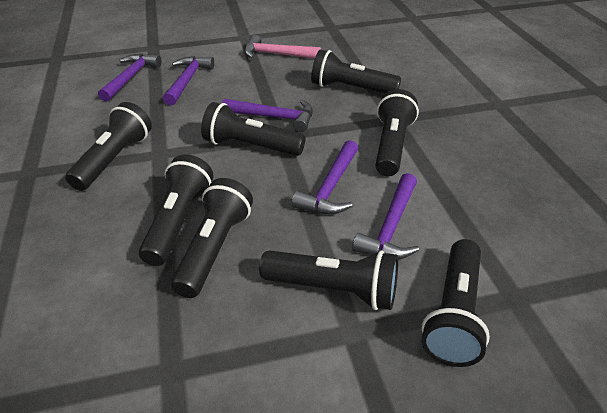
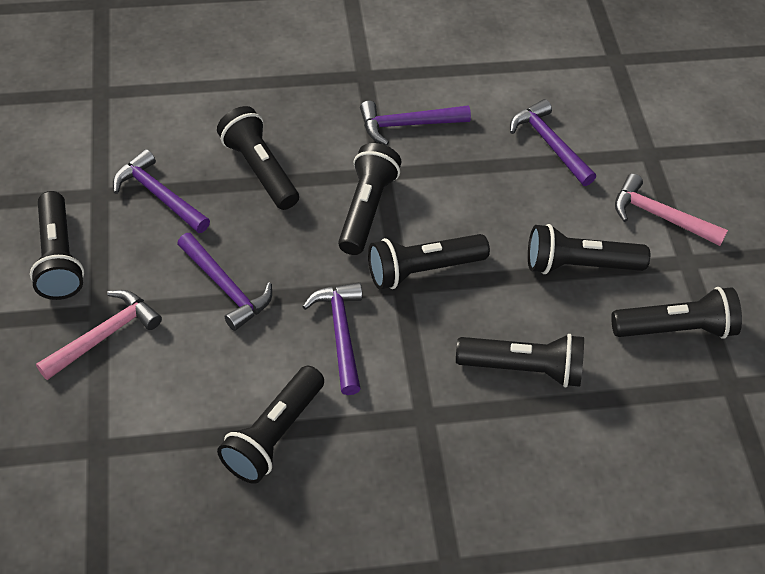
pink hammer: 1 -> 2

